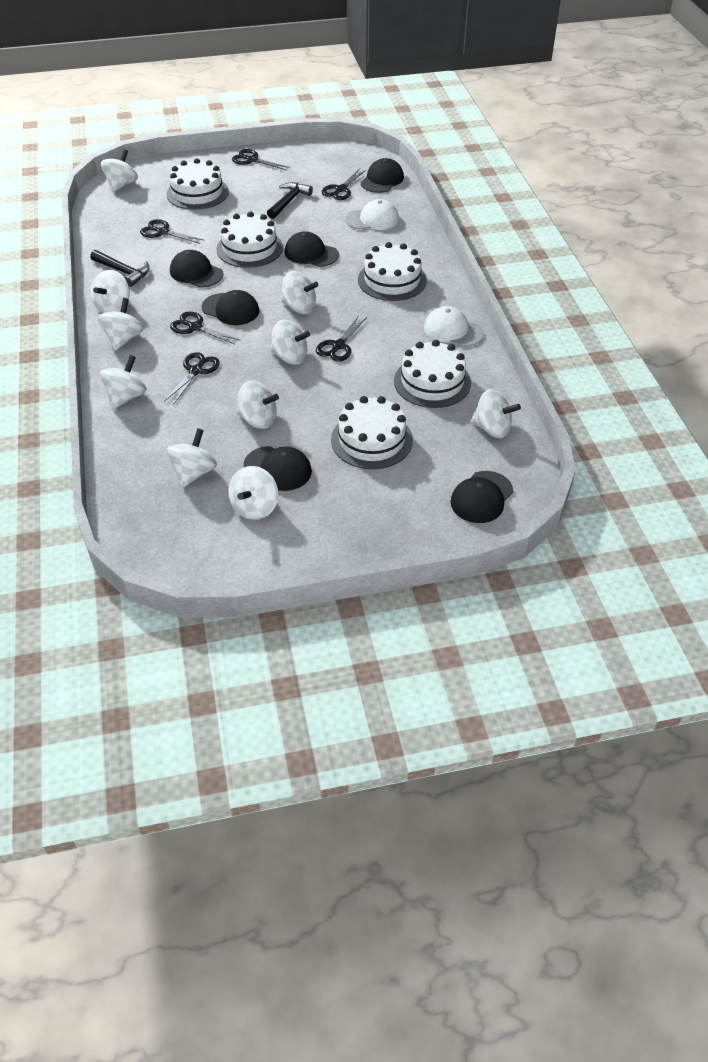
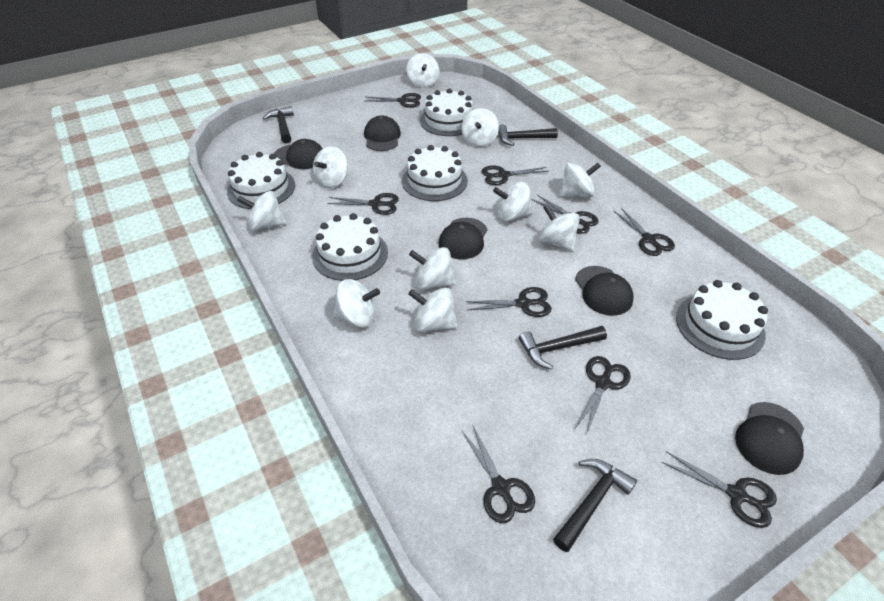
black cap: 6 -> 5
black hammer: 2 -> 4
black scissors: 6 -> 9
white cap: 2 -> 0

